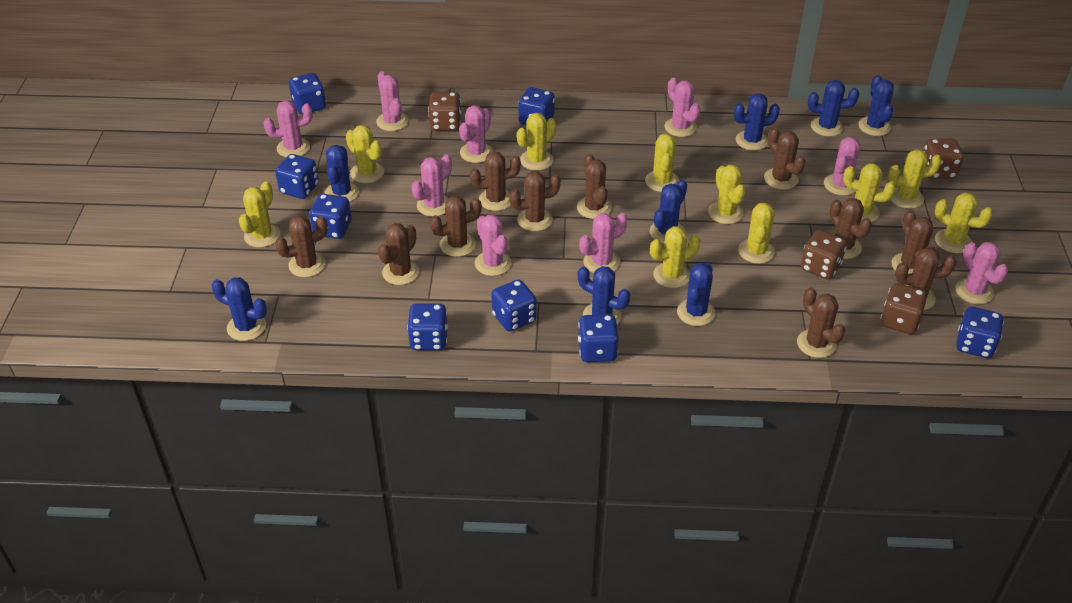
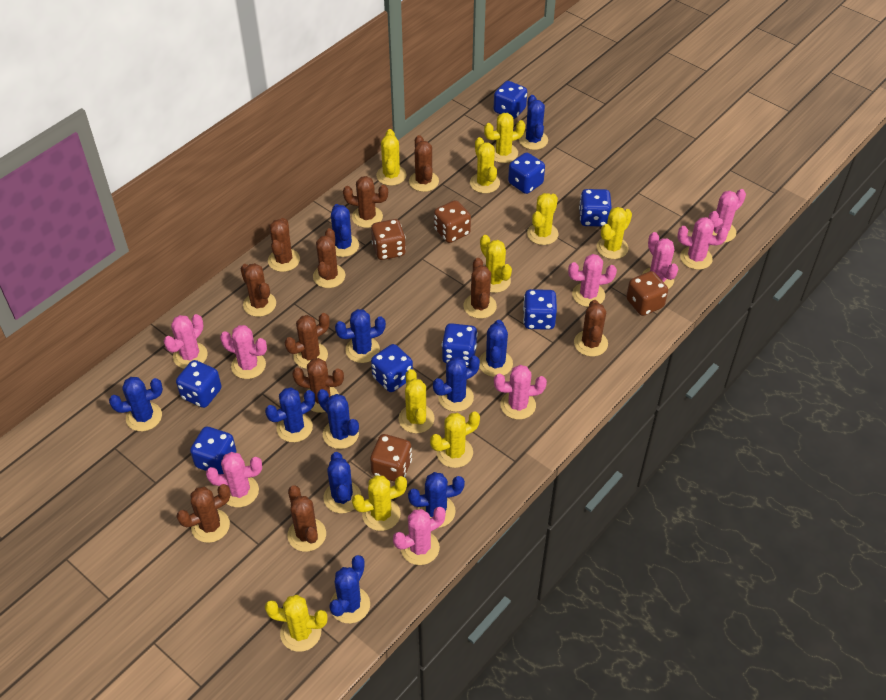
blue cactus: 8 -> 11

